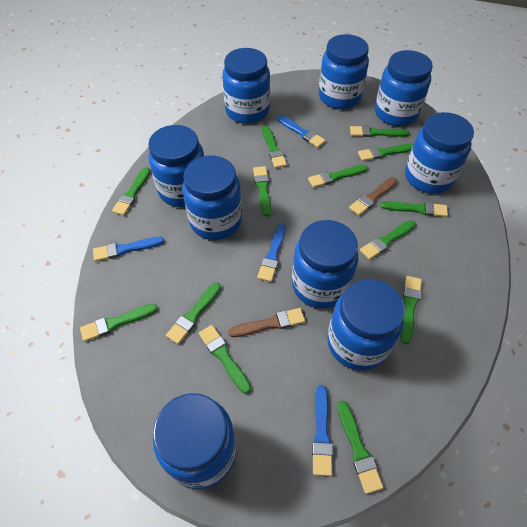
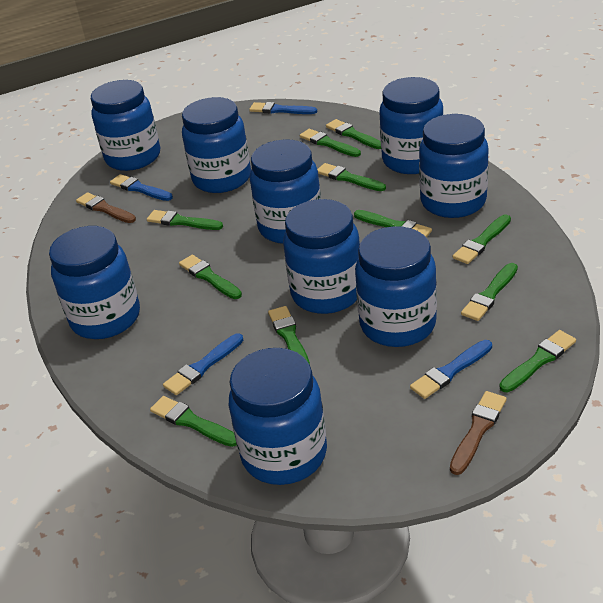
green brush: 13 -> 11

